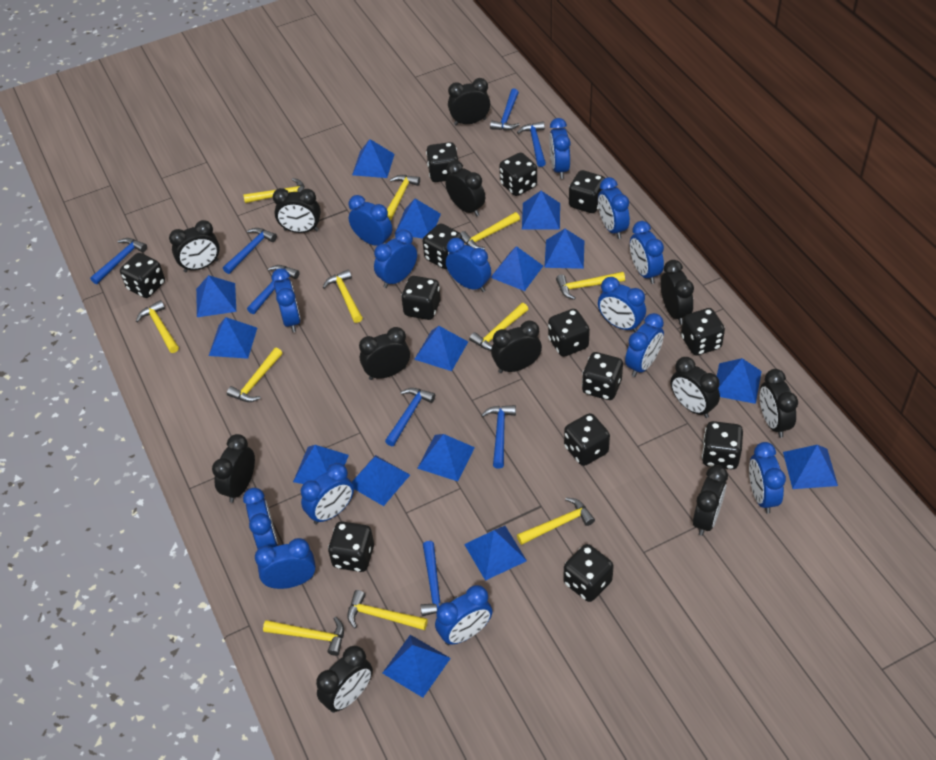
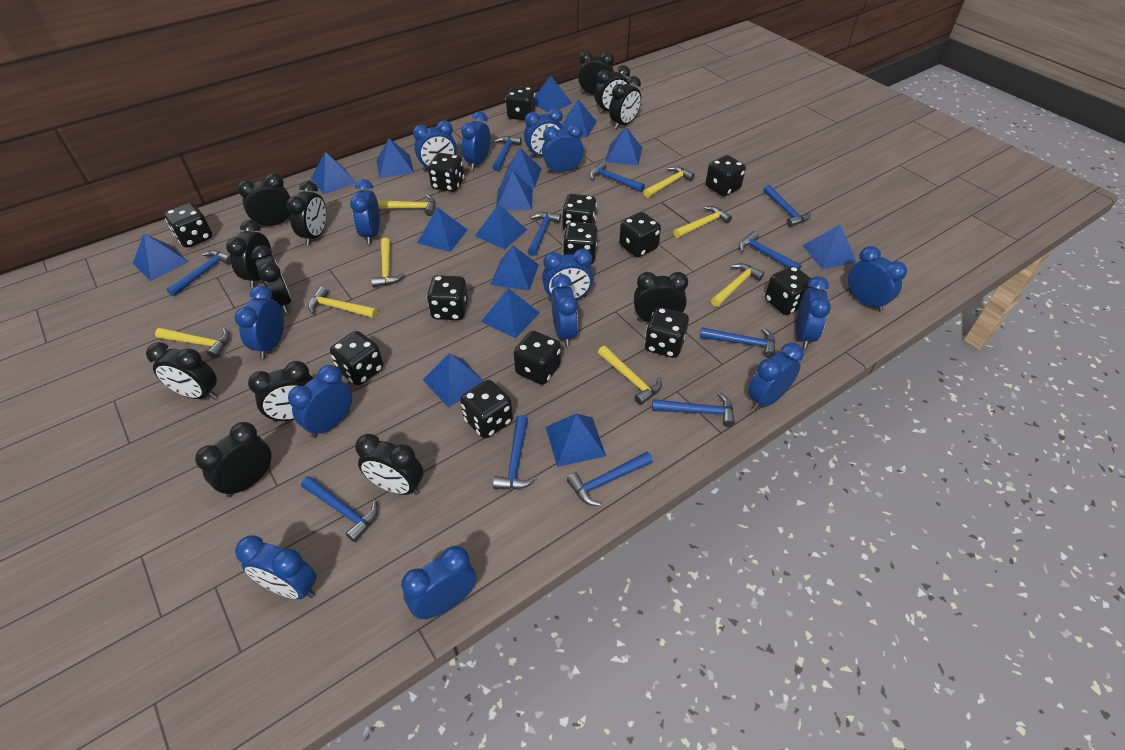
blue hammer: 8 -> 11
yellow hammer: 11 -> 8

